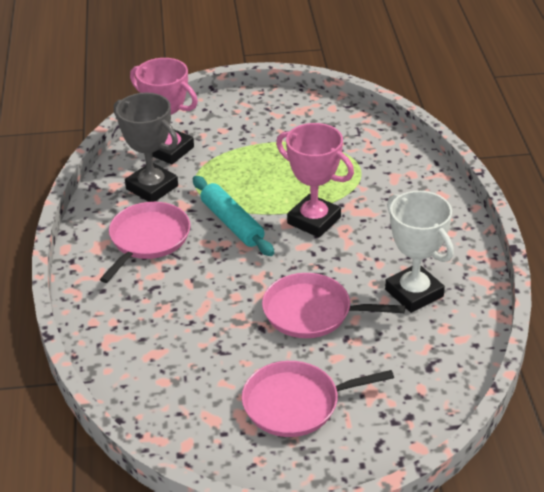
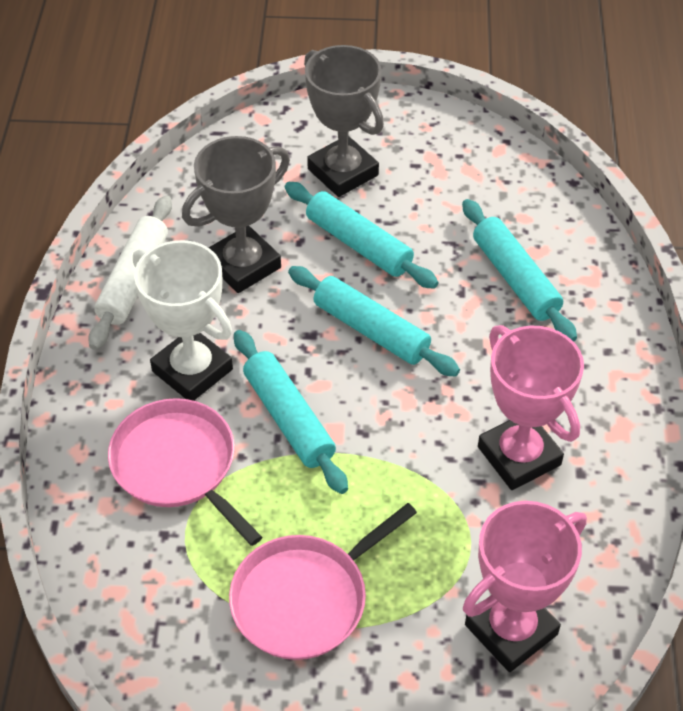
grey trophy: 1 -> 2
pink pan: 3 -> 2
turquoise rolling pin: 1 -> 4
white rolling pin: 0 -> 1

